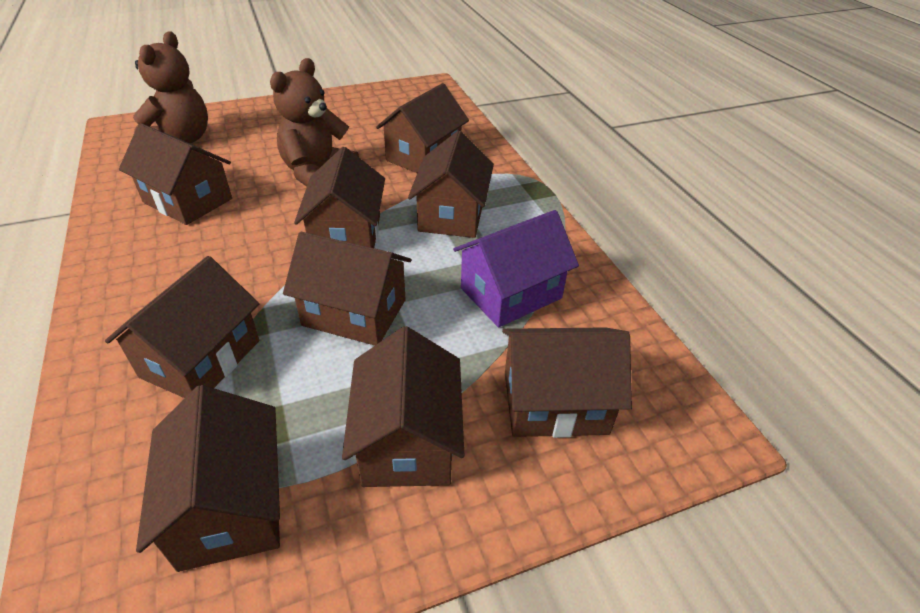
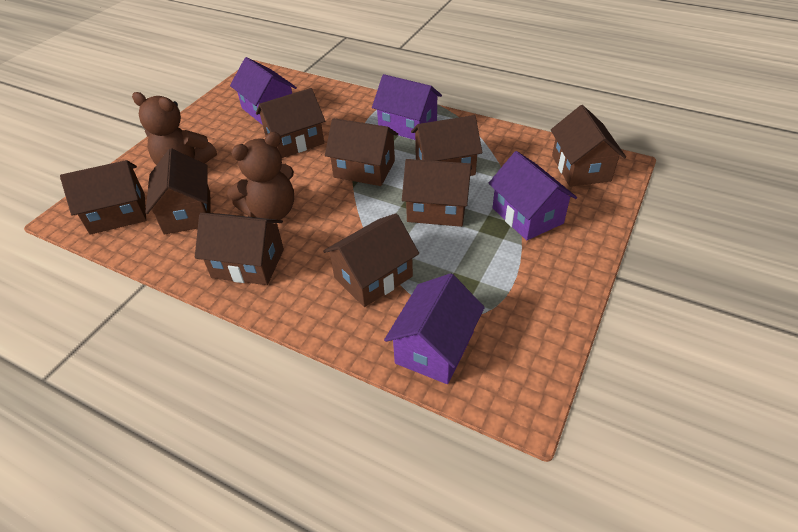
purple house: 1 -> 4

